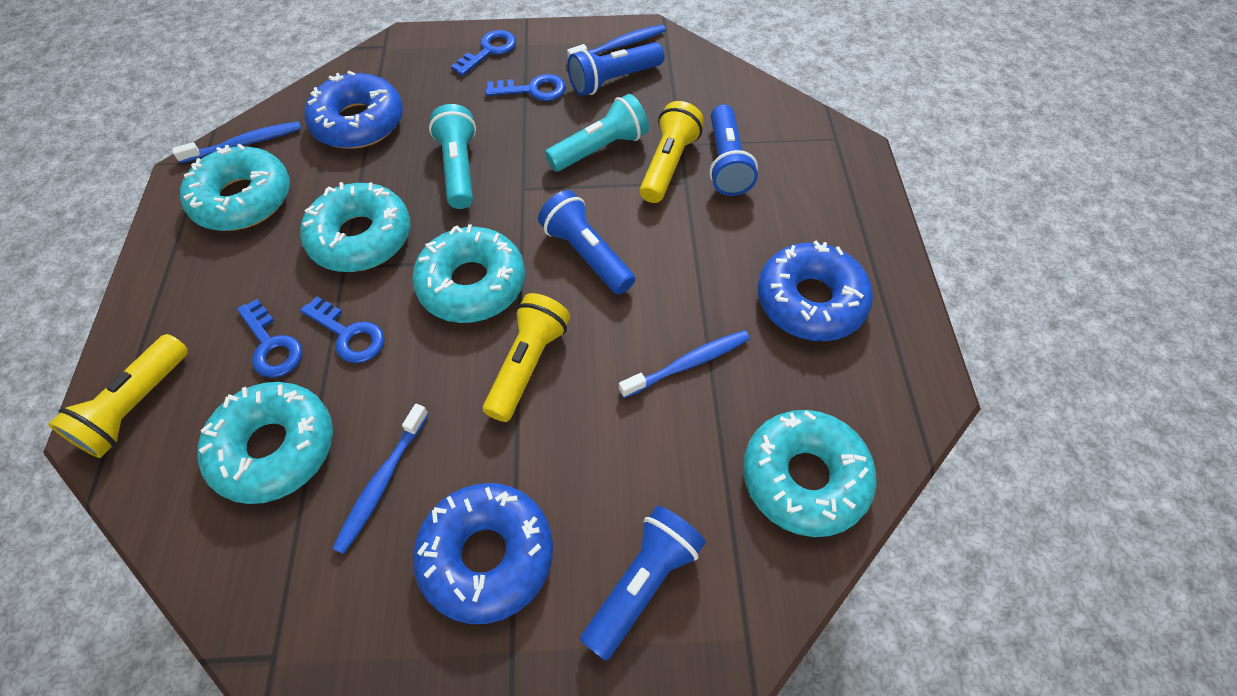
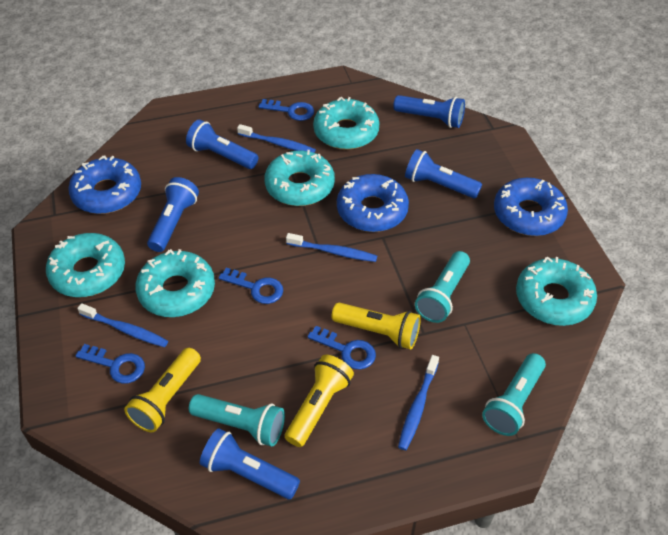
blue flashlight: 4 -> 5
turquoise flashlight: 2 -> 3

